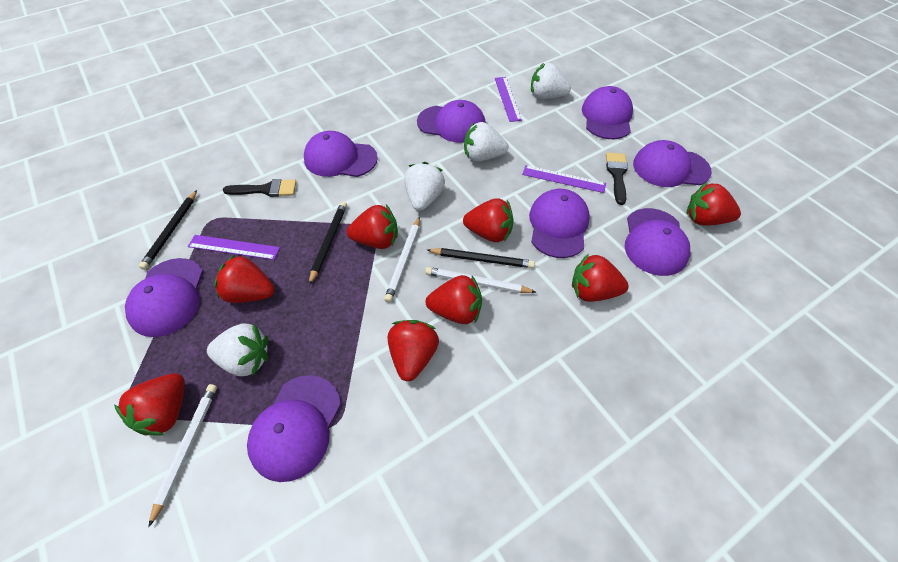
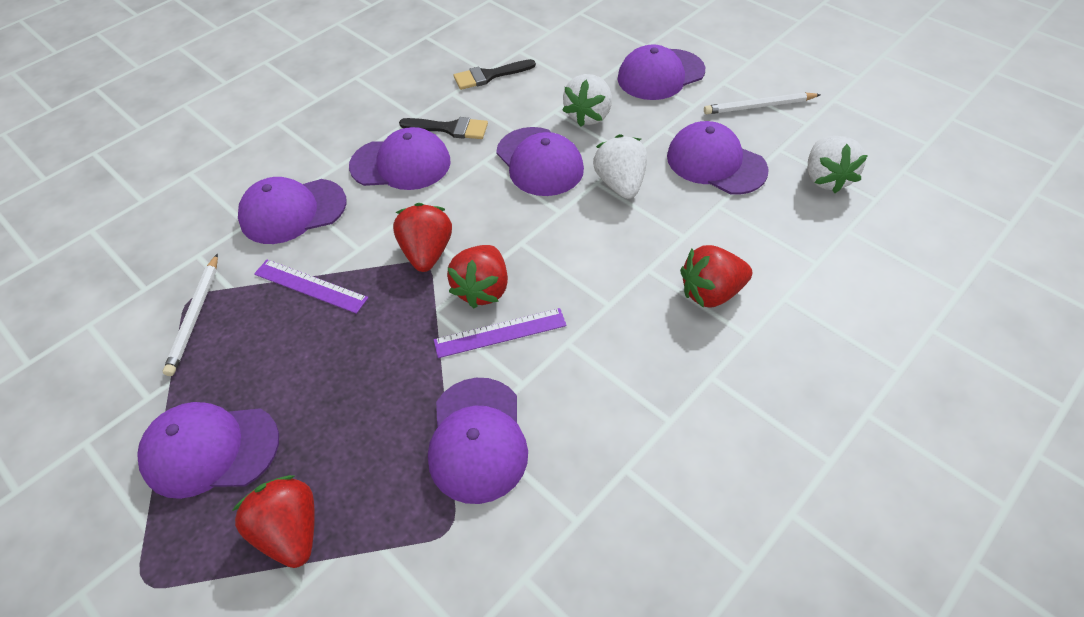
black pencil: 3 -> 0
purple cap: 8 -> 7
purple ruler: 3 -> 2
red strawberry: 8 -> 4
white pencil: 3 -> 2
white strawberry: 4 -> 3

